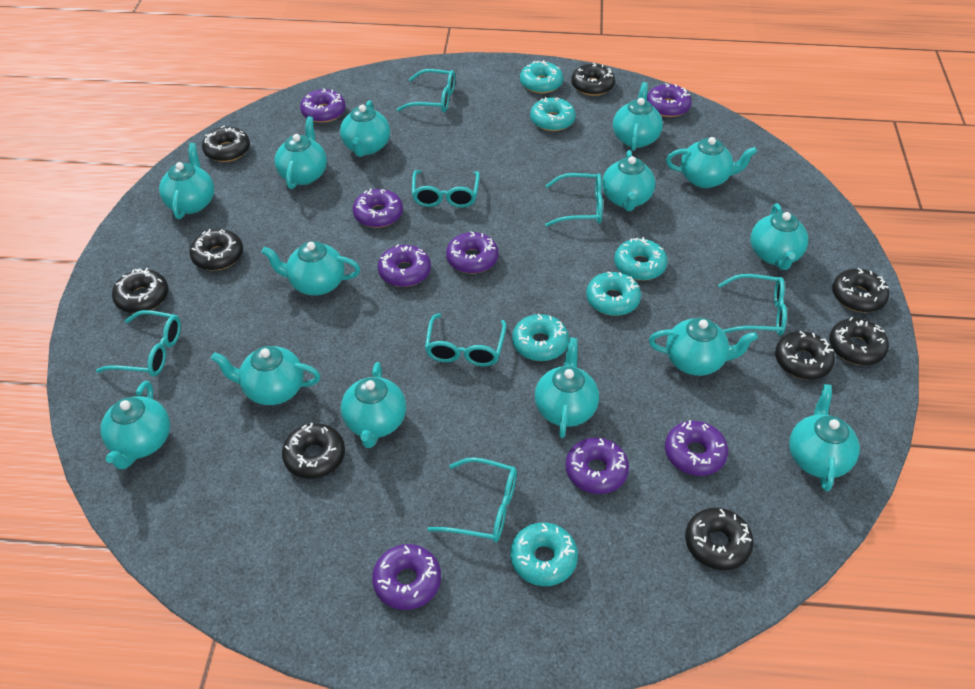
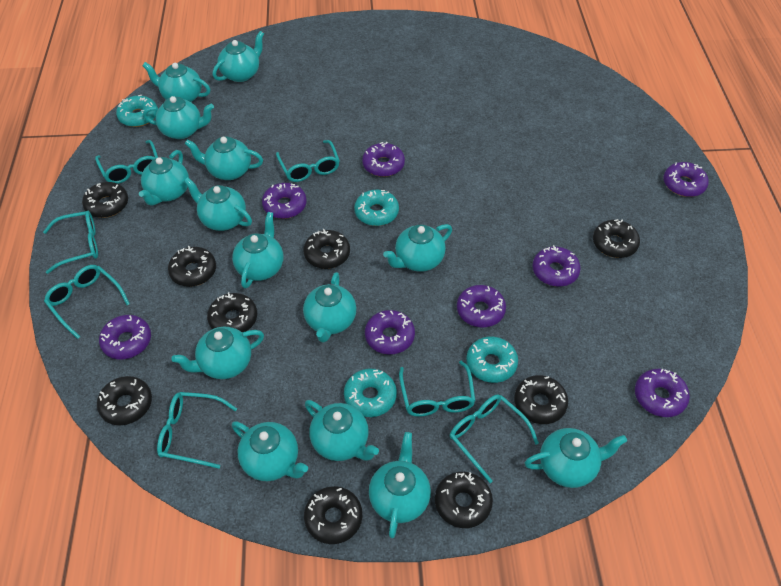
turquoise donut: 6 -> 4

